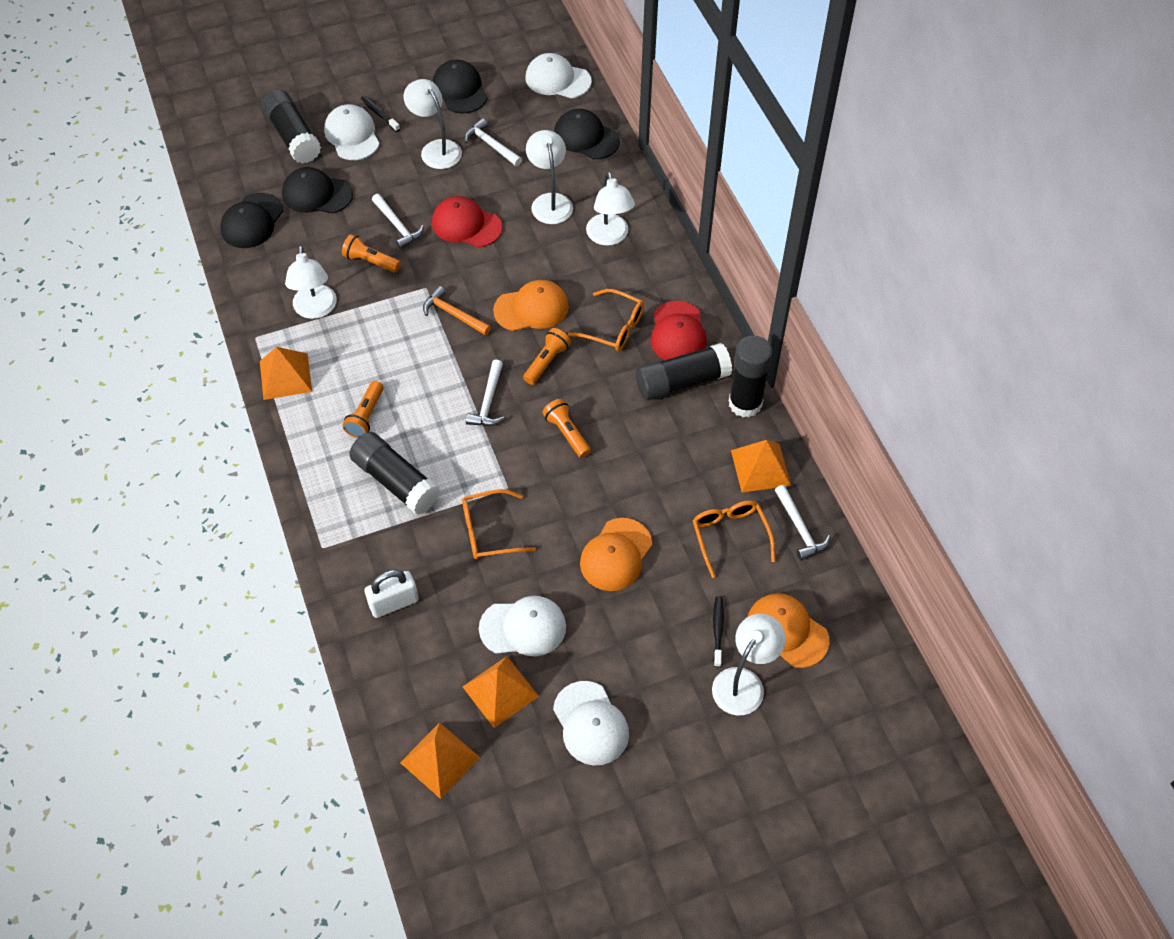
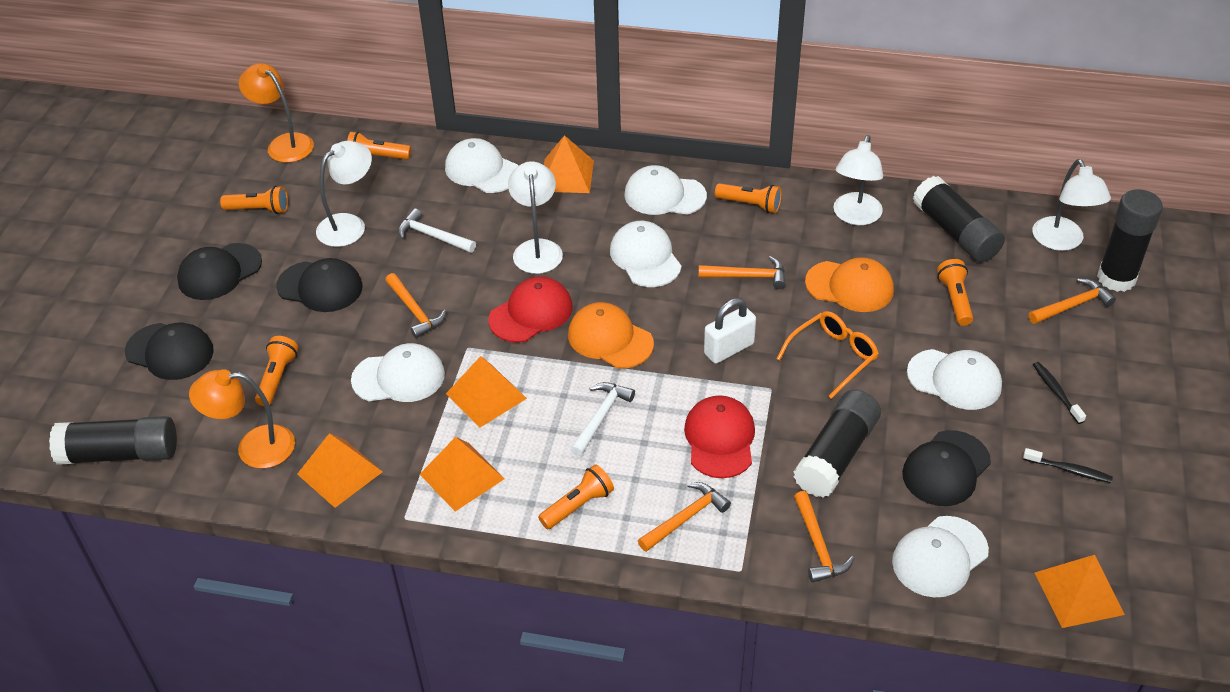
orange cap: 3 -> 2
orange flashlight: 4 -> 6
orange glasses: 3 -> 1
orange hammer: 1 -> 5
orange lamp: 0 -> 2
orange pyramid: 4 -> 5
white cap: 4 -> 6
white hammer: 4 -> 2
white lamp: 5 -> 4

